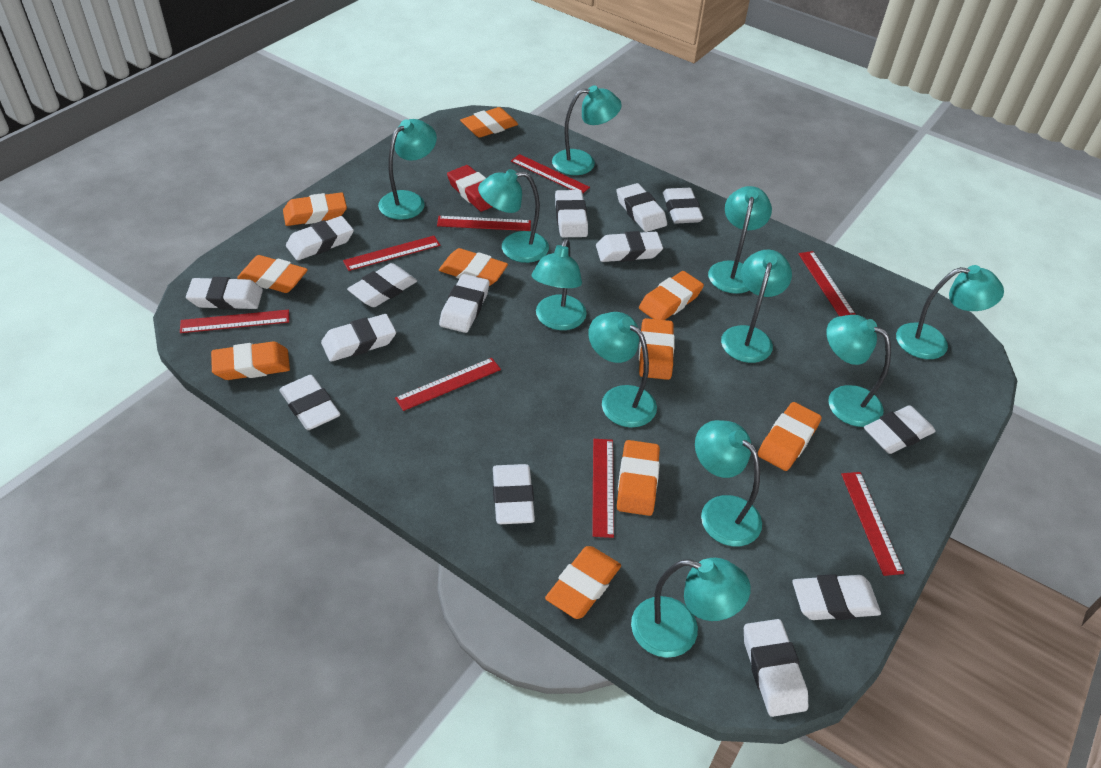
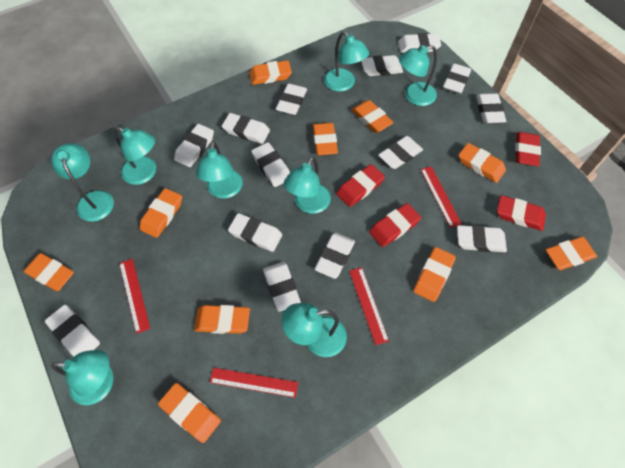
red eraser: 1 -> 4
red ruler: 8 -> 4
turquoise lamp: 11 -> 8

